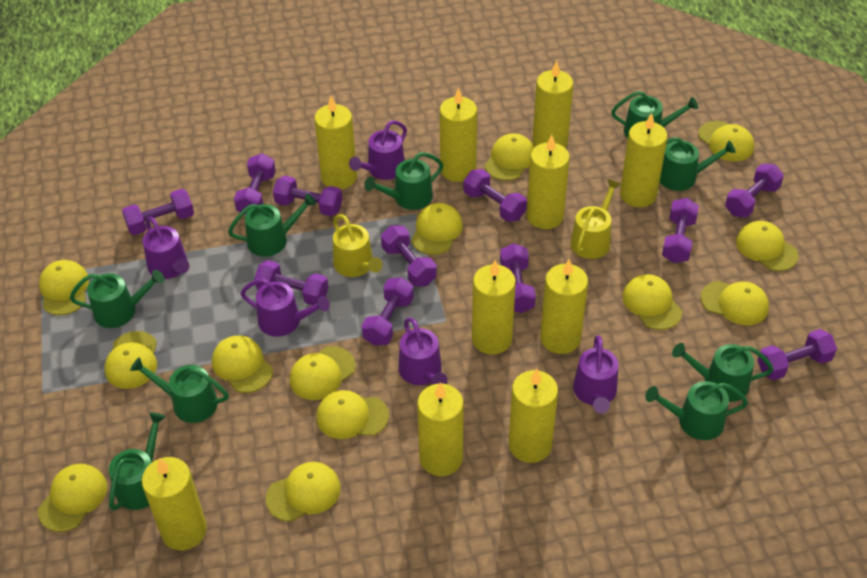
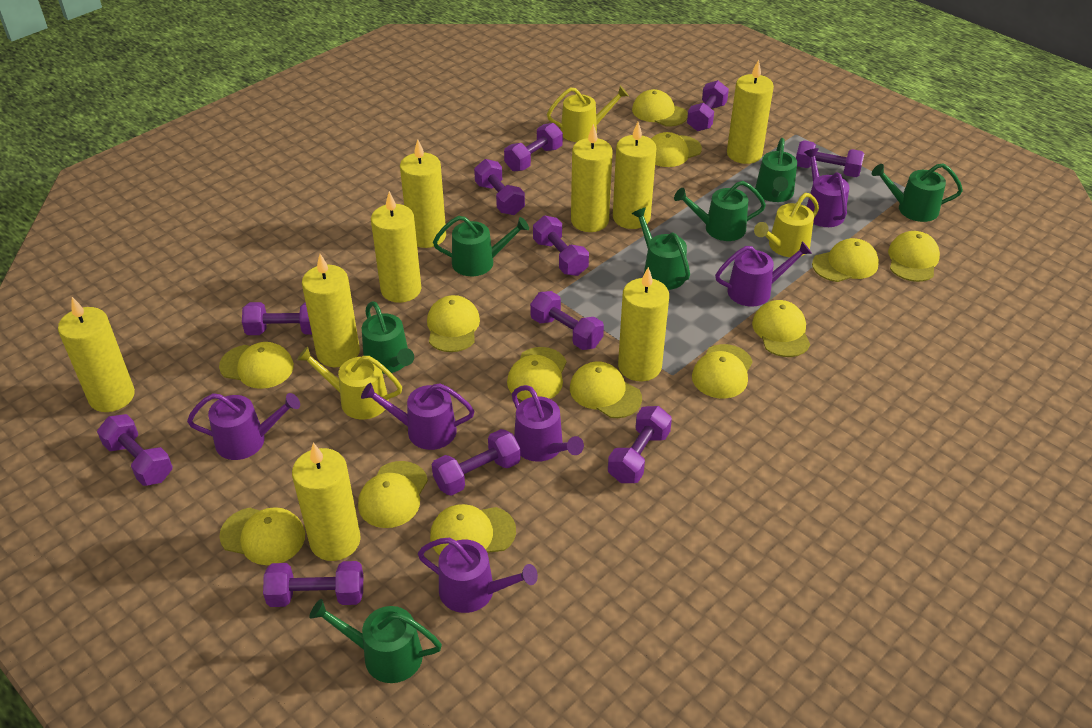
green watering can: 9 -> 7
purple watering can: 5 -> 6
yellow candle: 10 -> 9
yellow watering can: 2 -> 3

